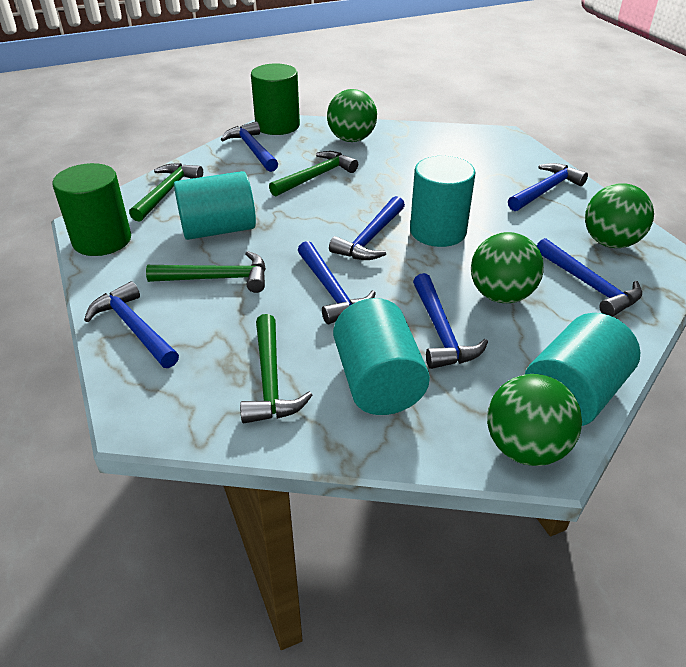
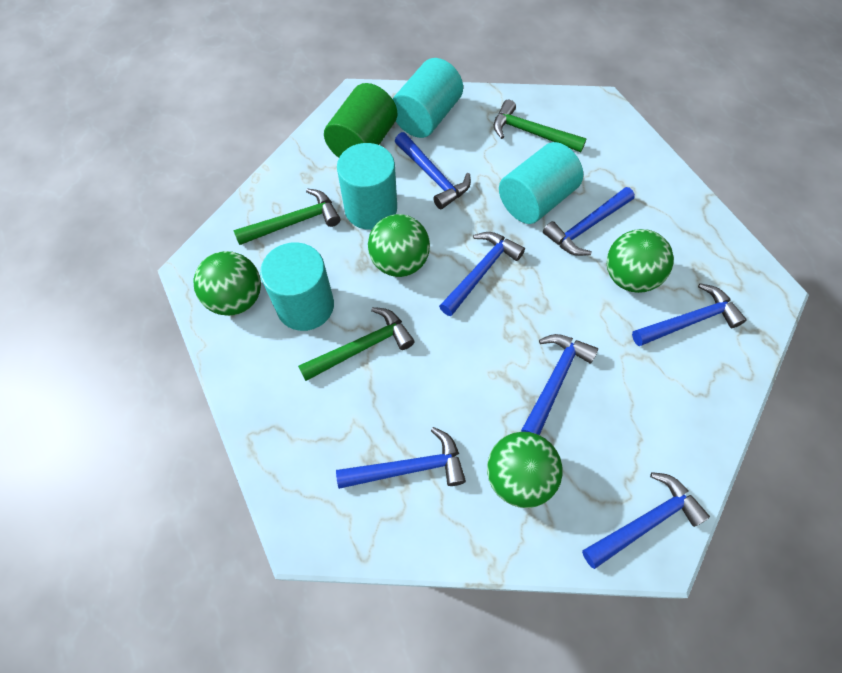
green cylinder: 2 -> 1
green hammer: 4 -> 3

